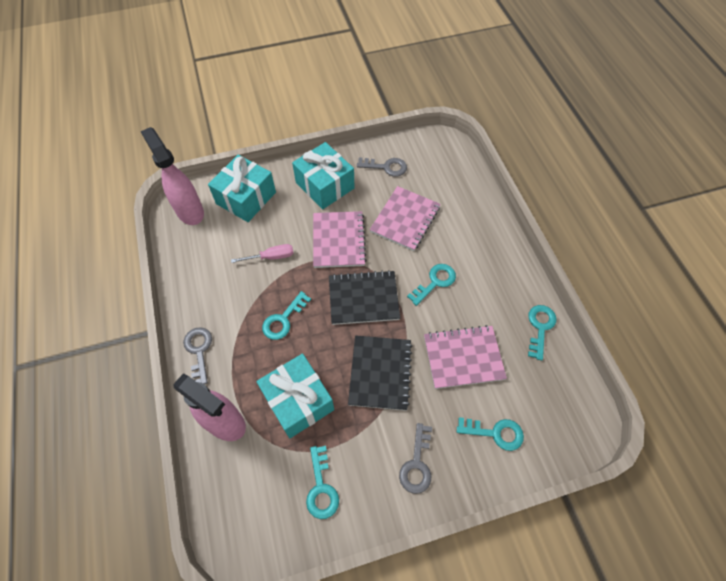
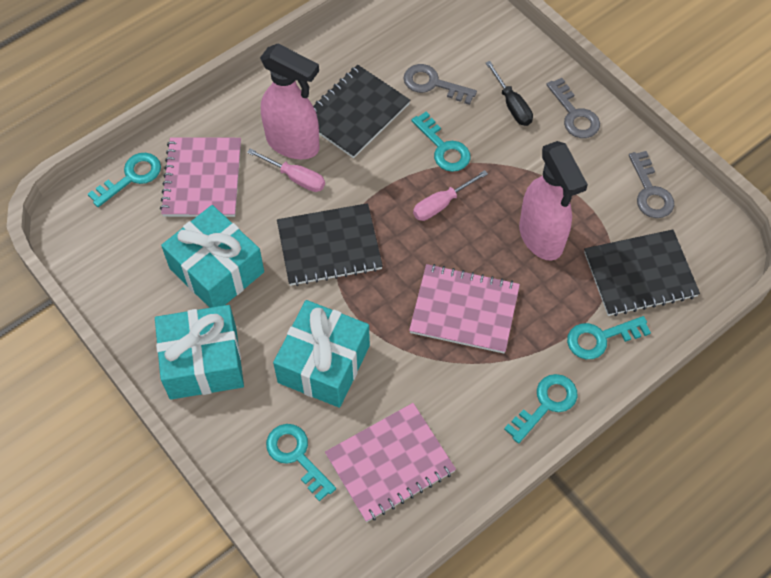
black notebook: 2 -> 3
black screwdriver: 0 -> 1
pink screwdriver: 1 -> 2

